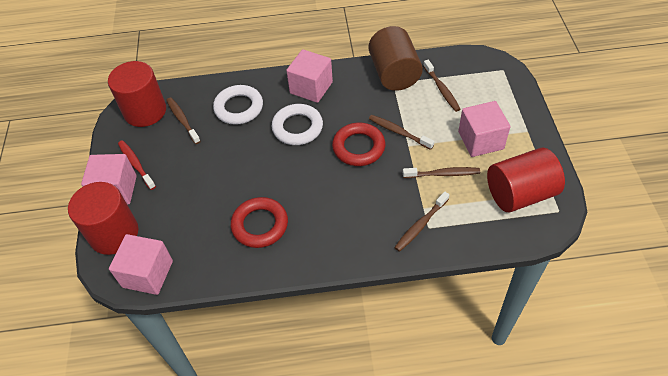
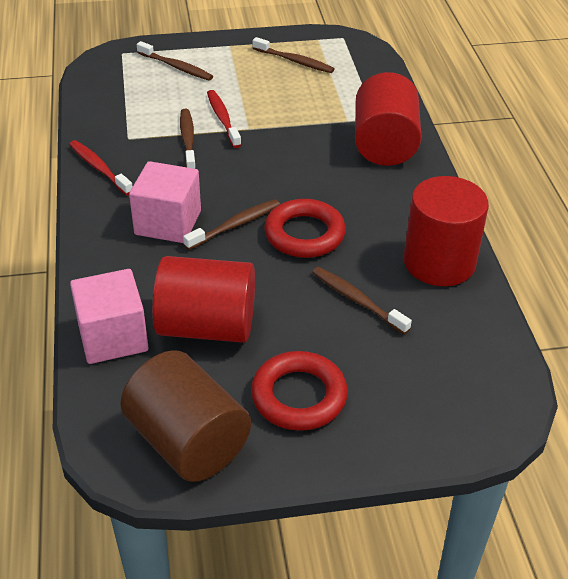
pink cube: 4 -> 2
red toothbrush: 1 -> 2
white ring: 2 -> 0

